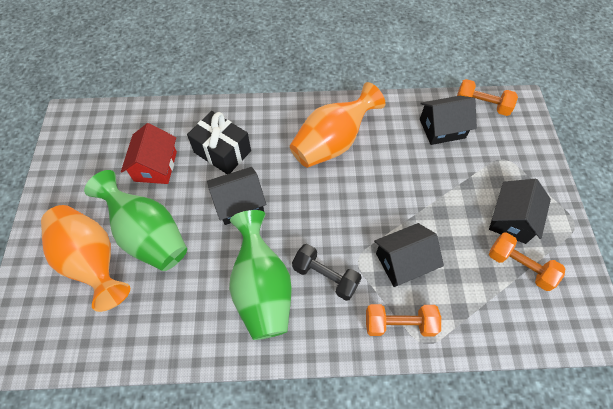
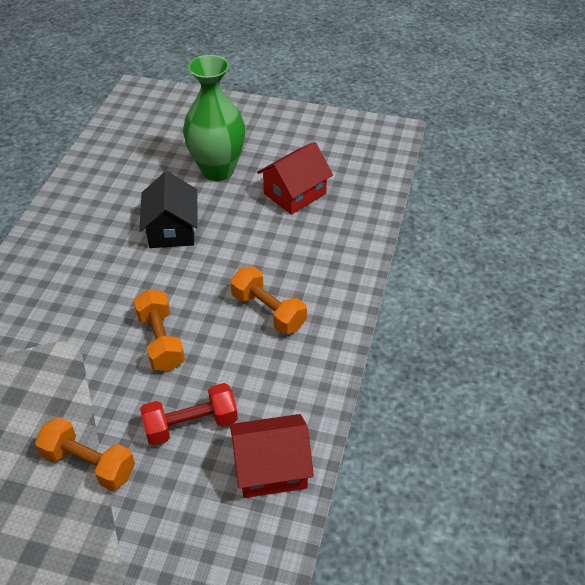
black dumbbell: 1 -> 0
black gift: 1 -> 0
black house: 4 -> 1
green vase: 2 -> 1
orange vase: 2 -> 0
red dumbbell: 0 -> 1
red house: 1 -> 2

